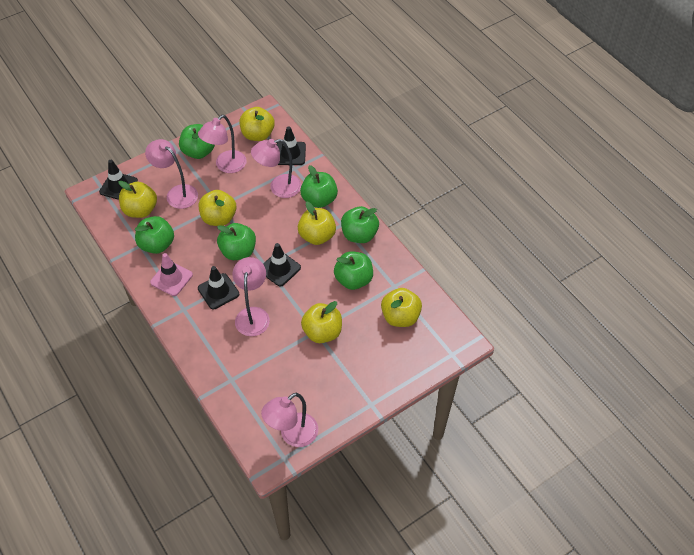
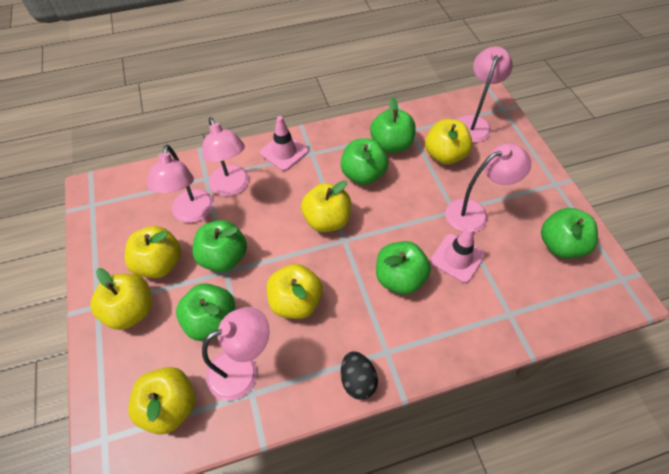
black egg: 0 -> 1
black traffic cone: 4 -> 0
pink traffic cone: 1 -> 2

